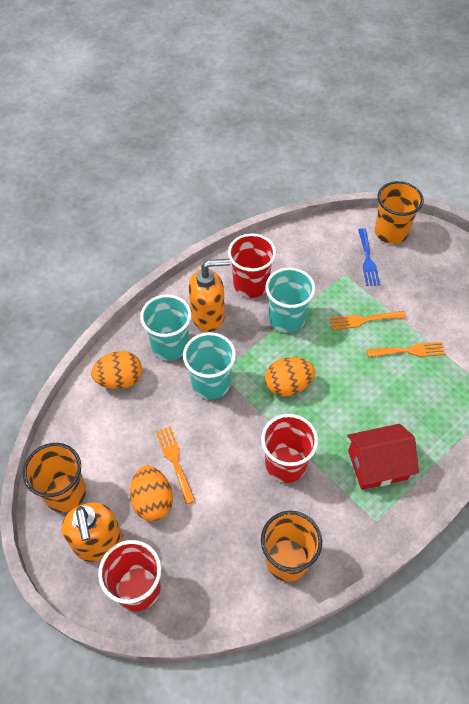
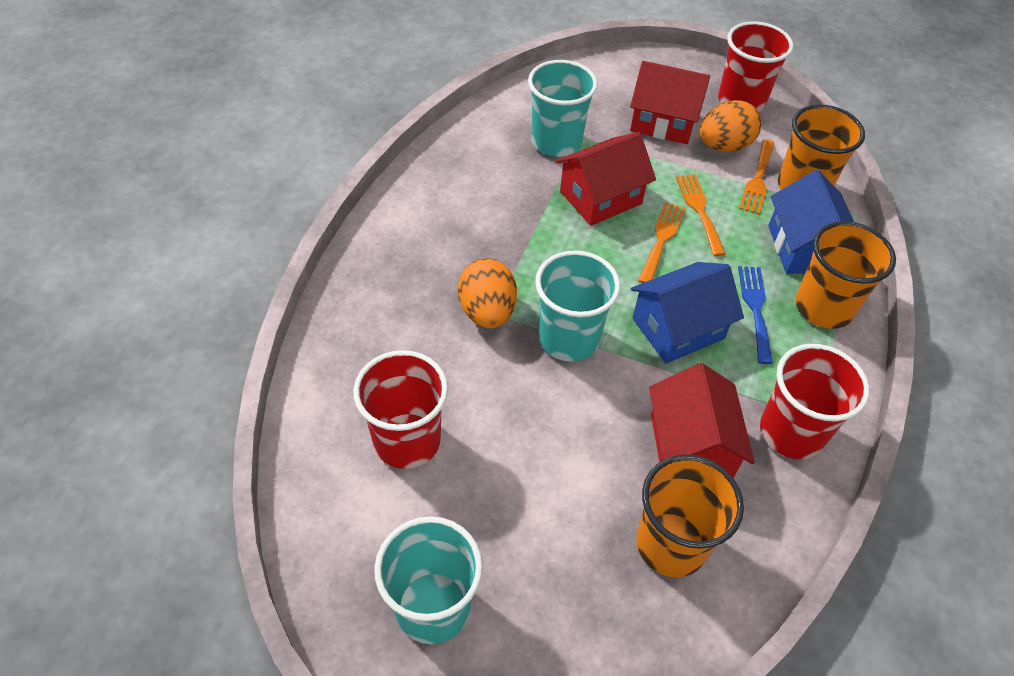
blue house: 0 -> 2
orange egg: 3 -> 2
orange soap dispenser: 2 -> 0
red house: 1 -> 3

